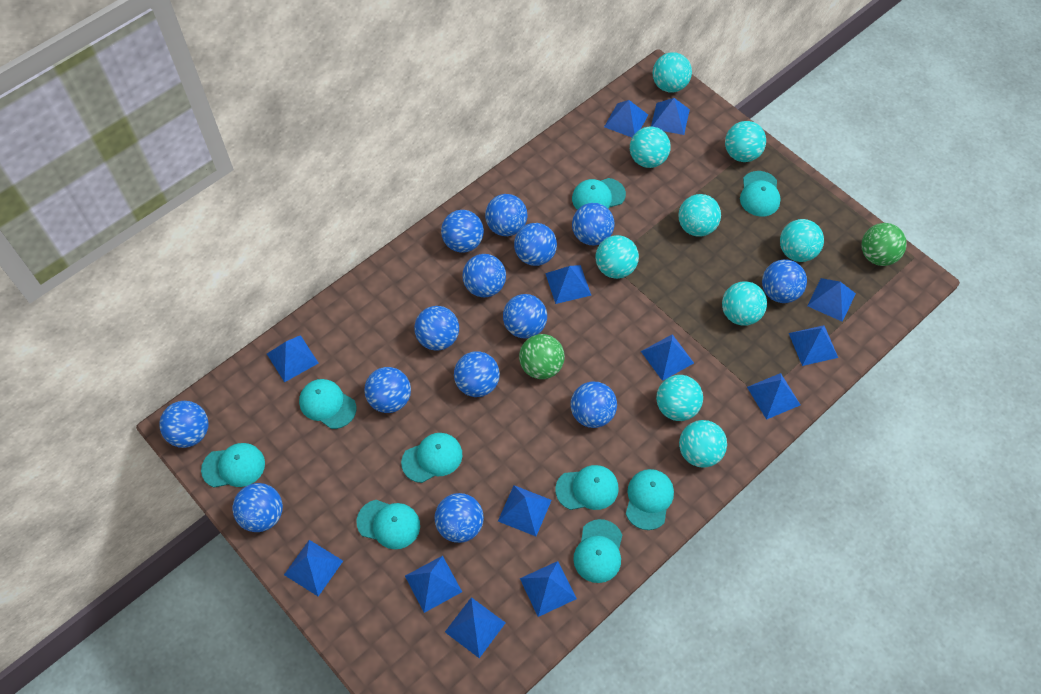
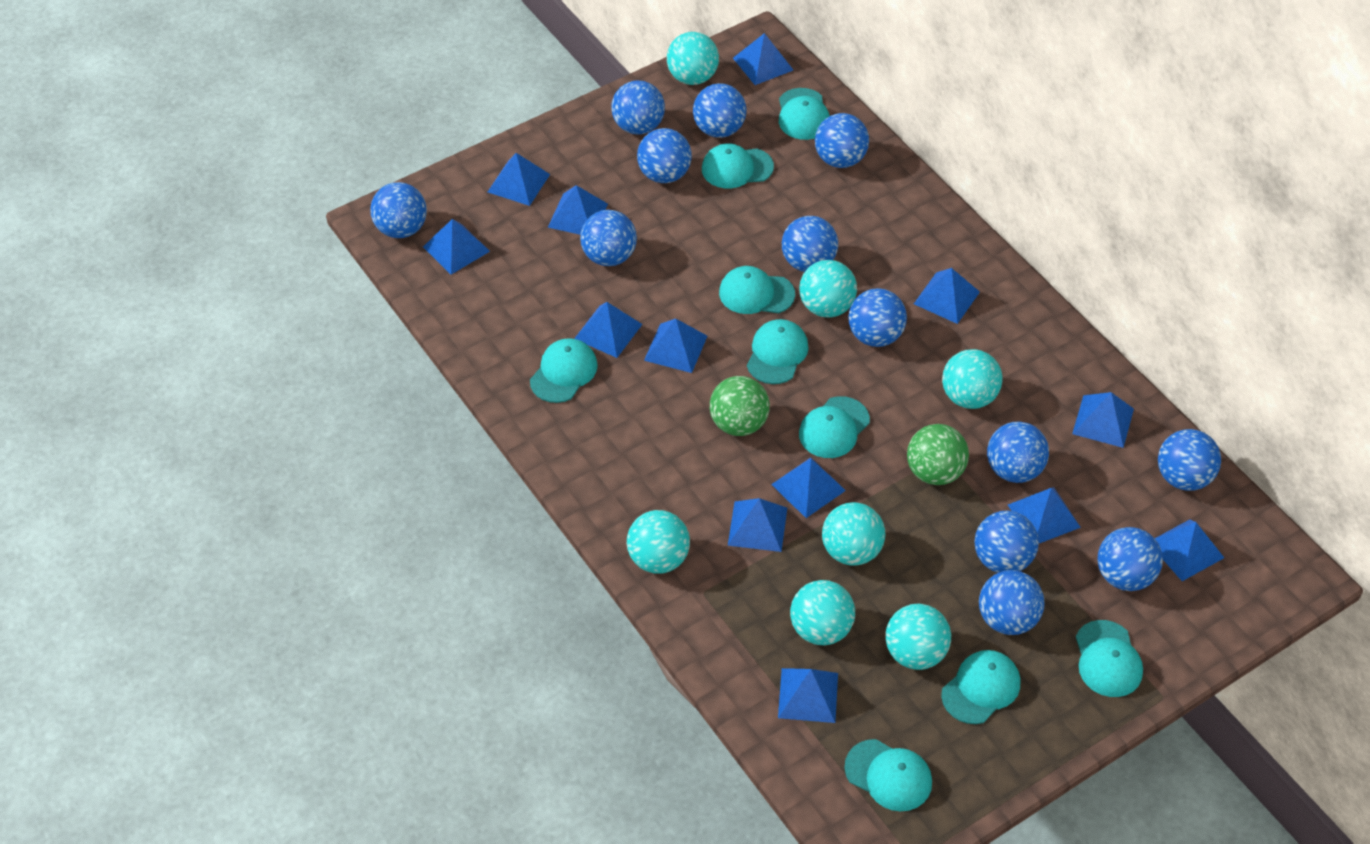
blue ball: 14 -> 13
turquoise ball: 9 -> 7

